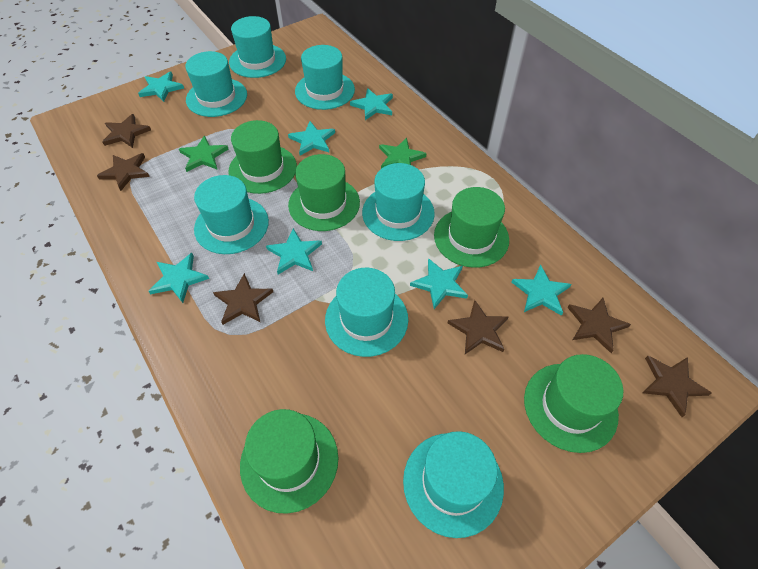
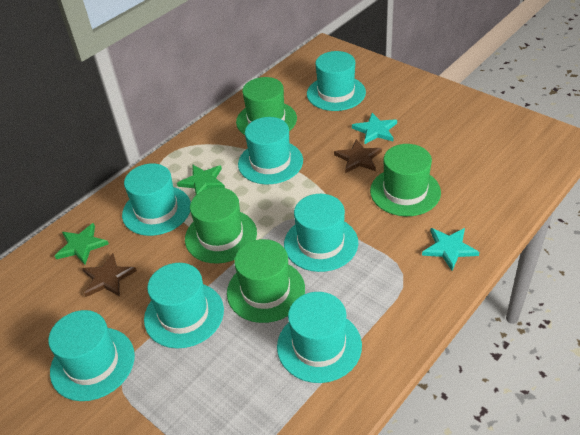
brown star: 6 -> 2
green hat: 5 -> 4
turquoise star: 7 -> 2

